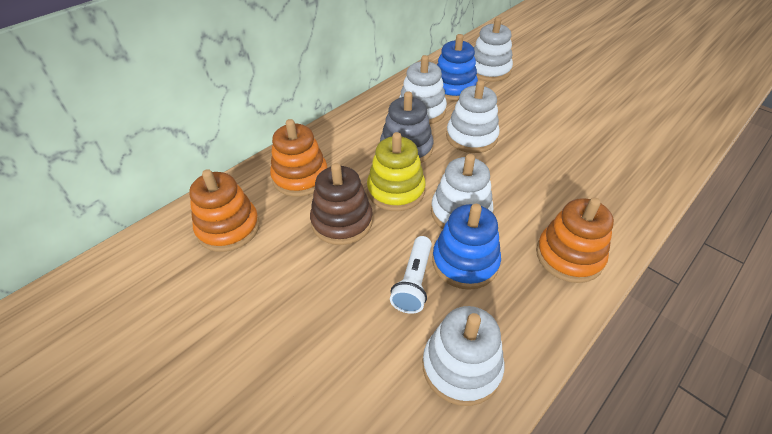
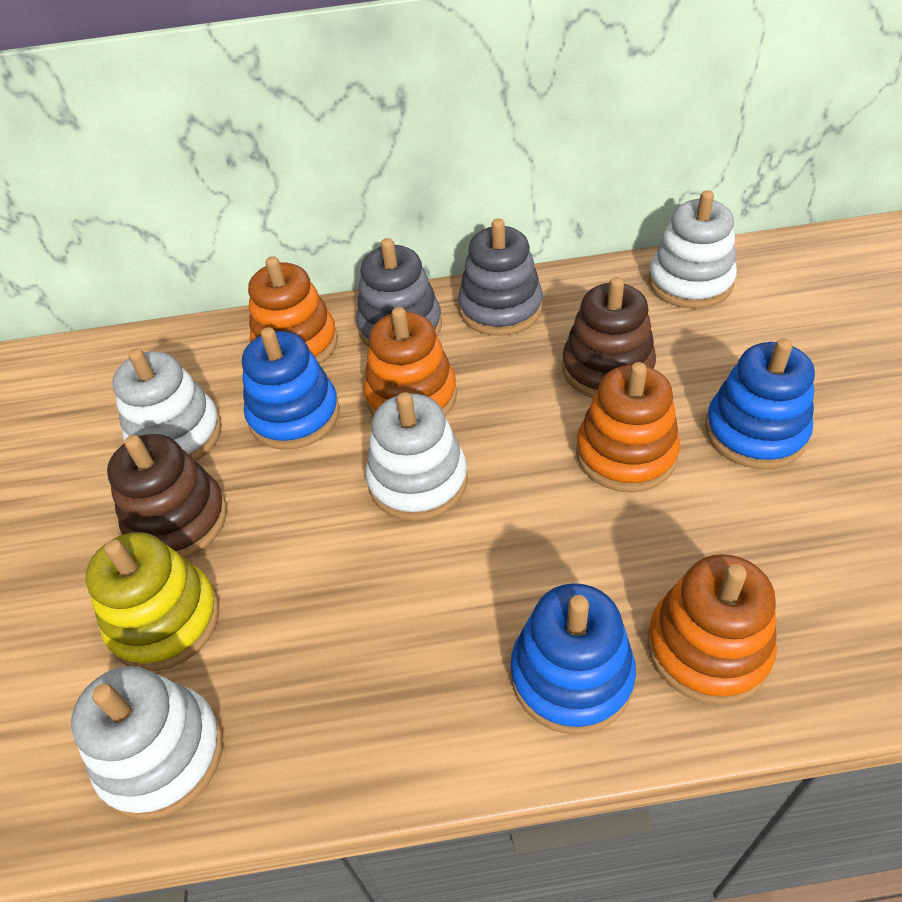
blue stacking toy: 2 -> 3
brown stacking toy: 1 -> 2
grey stacking toy: 1 -> 2
orange stacking toy: 3 -> 4
white flashlight: 1 -> 0
white stacking toy: 5 -> 4

